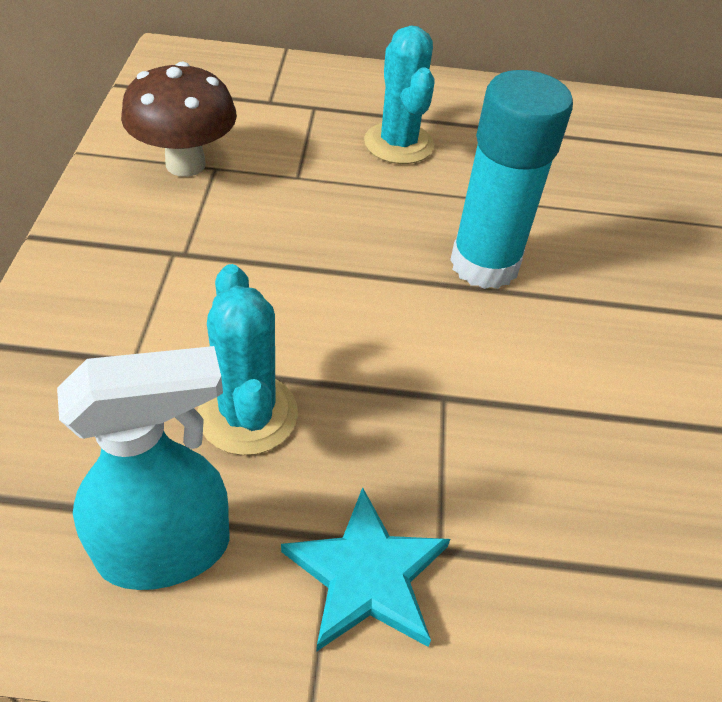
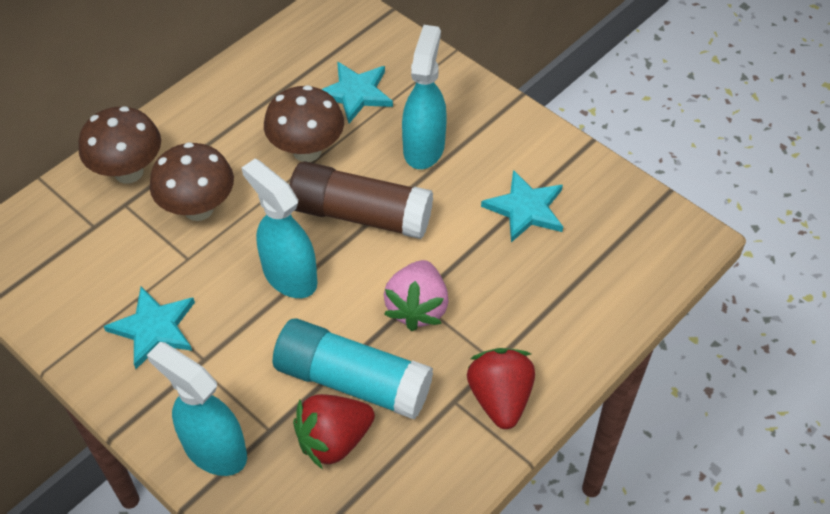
brown glue stick: 0 -> 1
brown mushroom: 1 -> 3
pink strawberry: 0 -> 1
red strawberry: 0 -> 2
turquoise cactus: 2 -> 0
turquoise spray bottle: 1 -> 3
turquoise star: 1 -> 3

